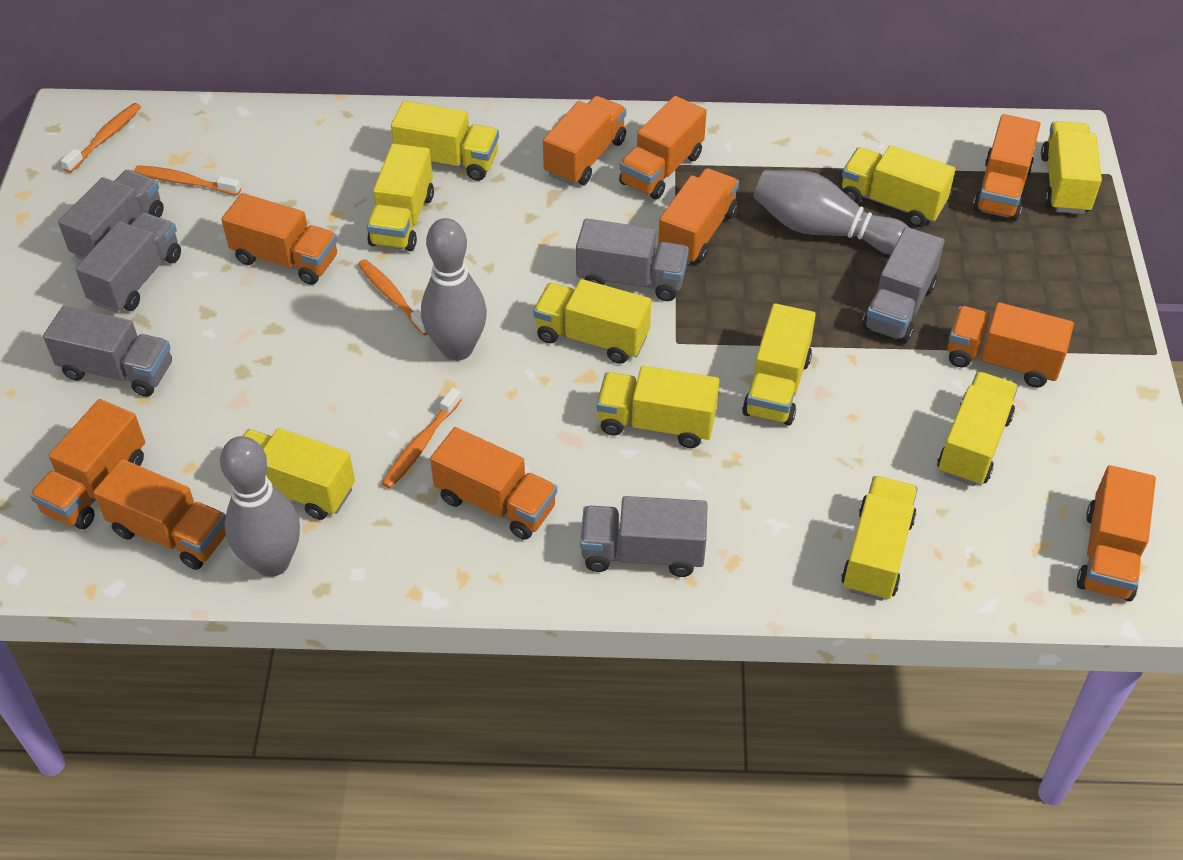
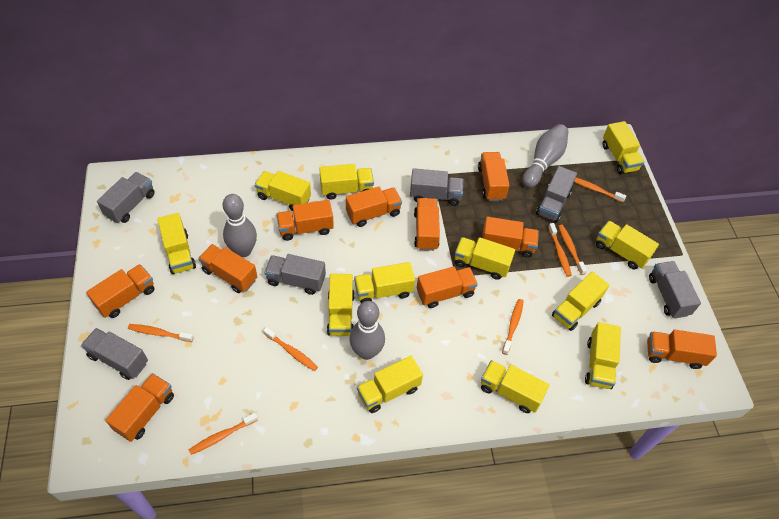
orange toothbrush: 4 -> 7
yellow truck: 10 -> 12

